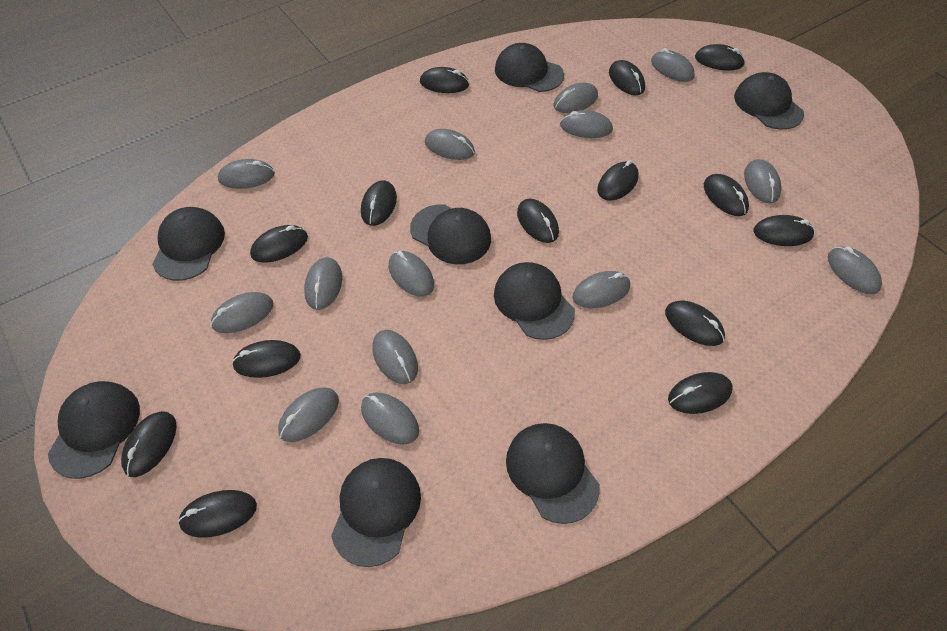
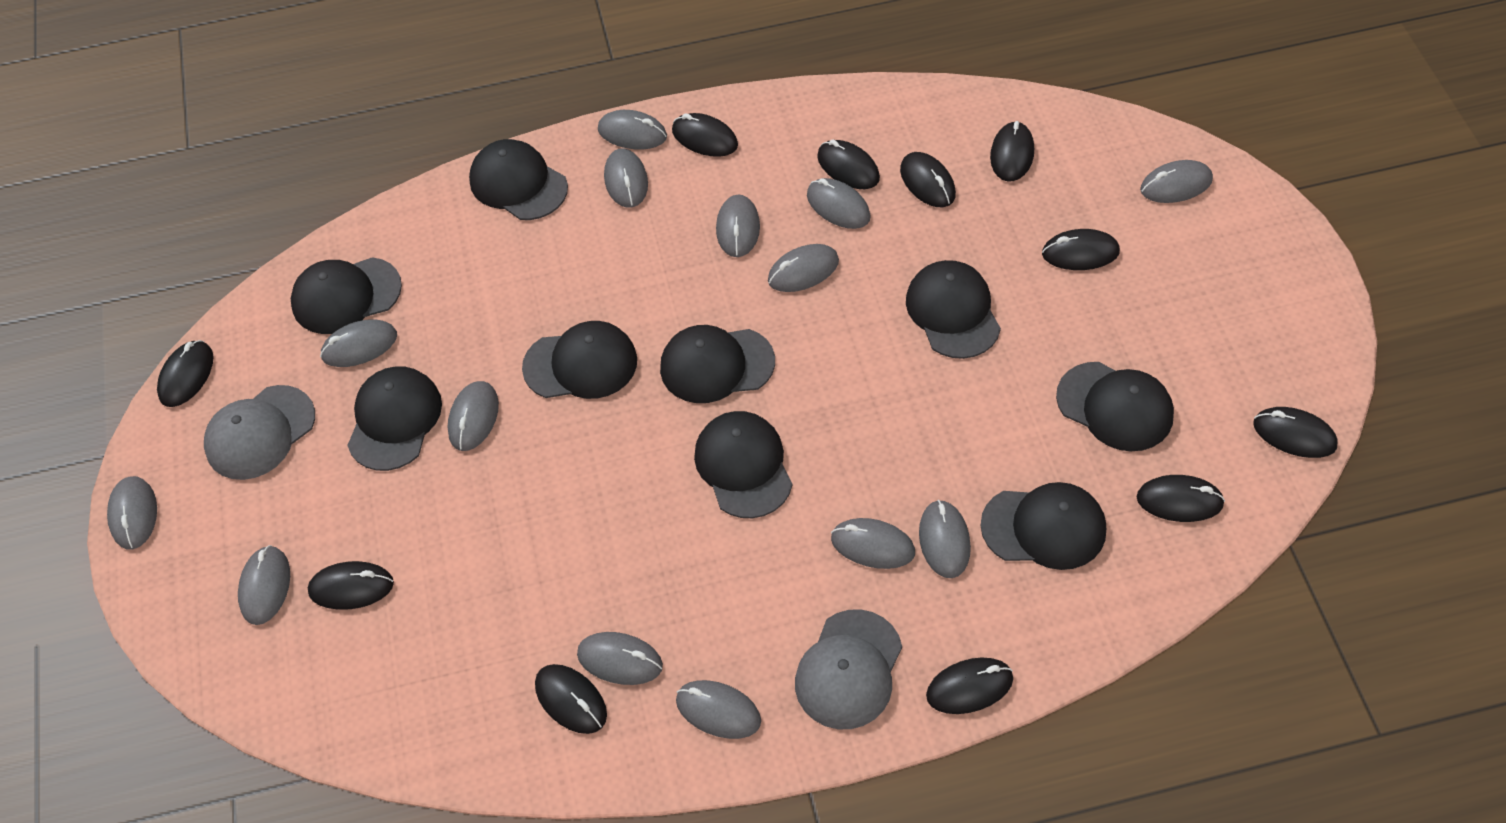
black cap: 8 -> 9
black mouse: 14 -> 11
grey cap: 0 -> 2

